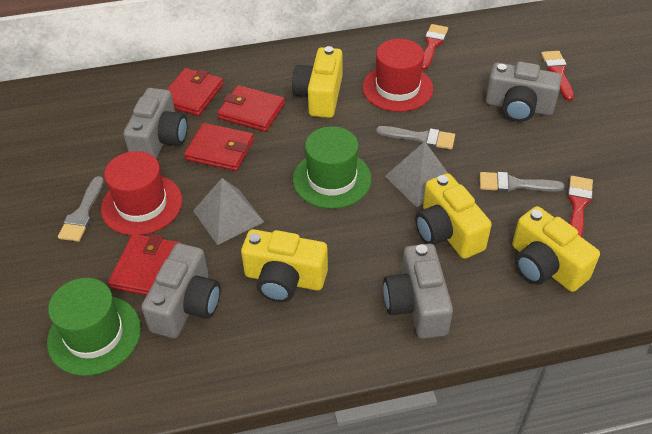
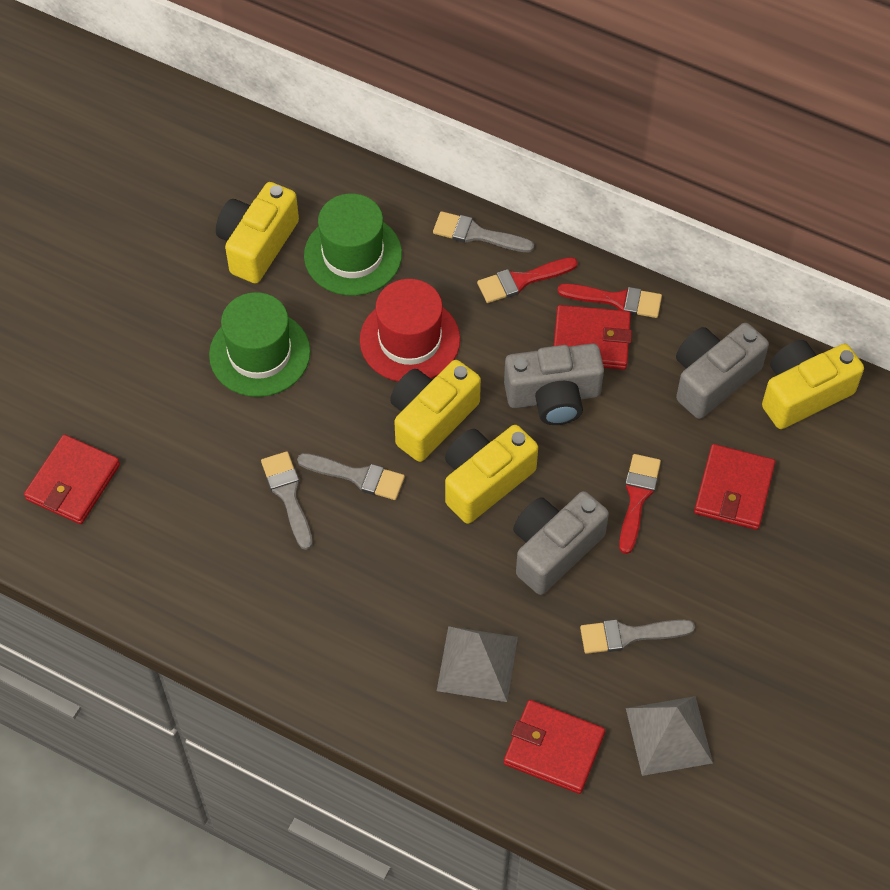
grey brush: 3 -> 4
grey camera: 4 -> 3
red hat: 2 -> 1

